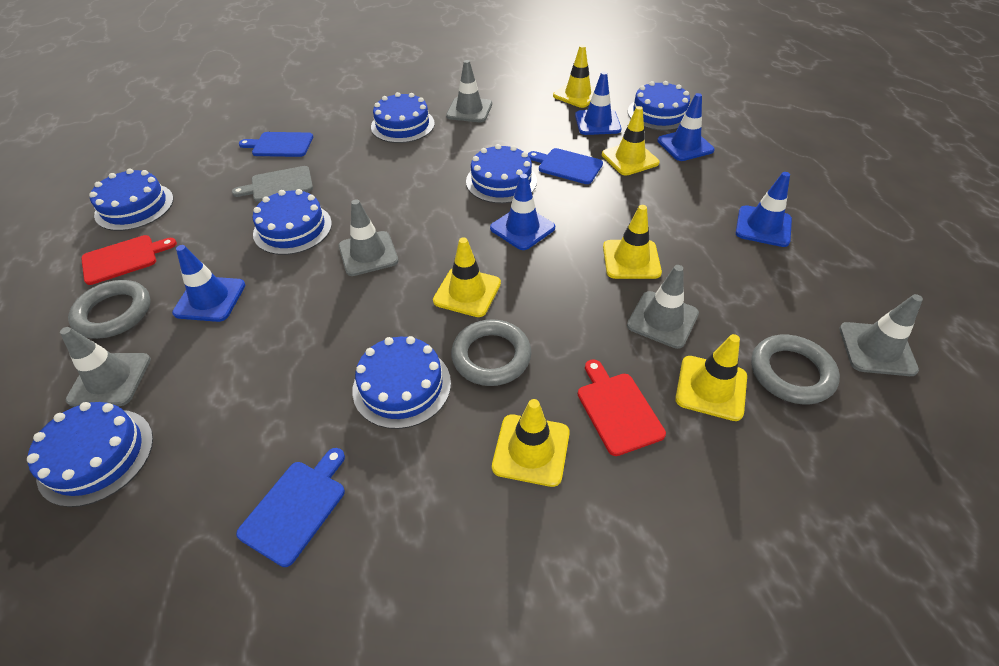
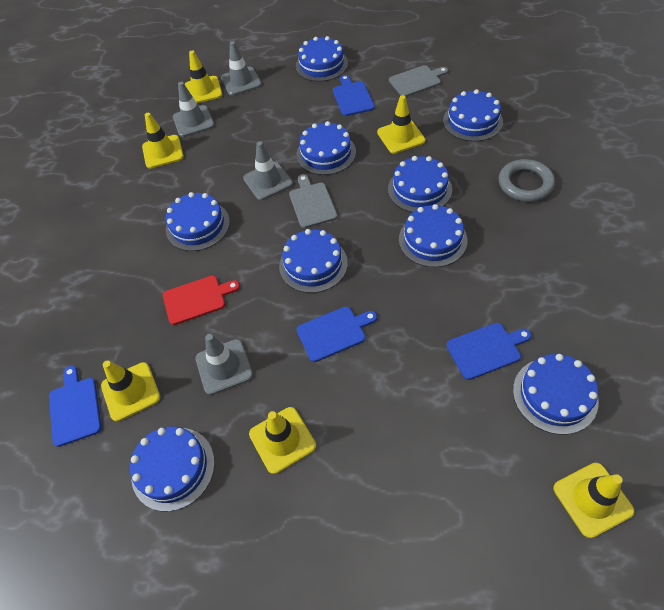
blue cake: 7 -> 9
blue cutting board: 3 -> 4
blue traffic cone: 5 -> 0
grey cutting board: 1 -> 2
grey ring: 3 -> 1
grey traffic cone: 5 -> 4
red cutting board: 2 -> 1

